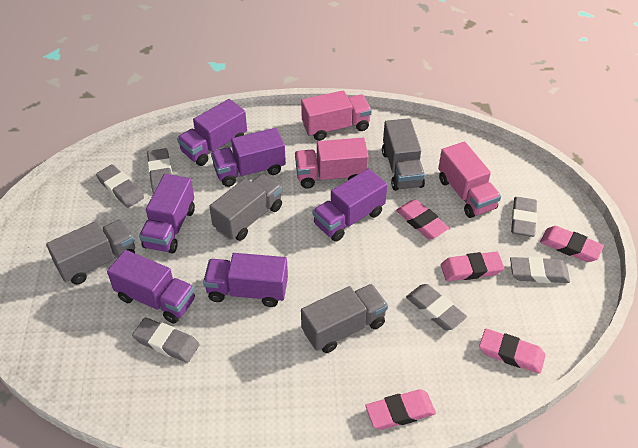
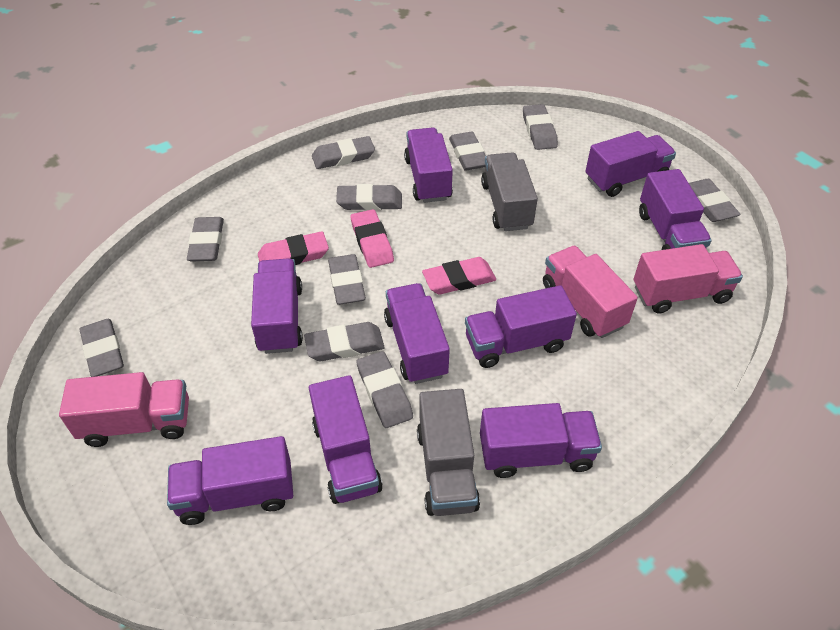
grey eraser: 6 -> 10
grey truck: 4 -> 2
pink eraser: 5 -> 3
purple truck: 6 -> 9

